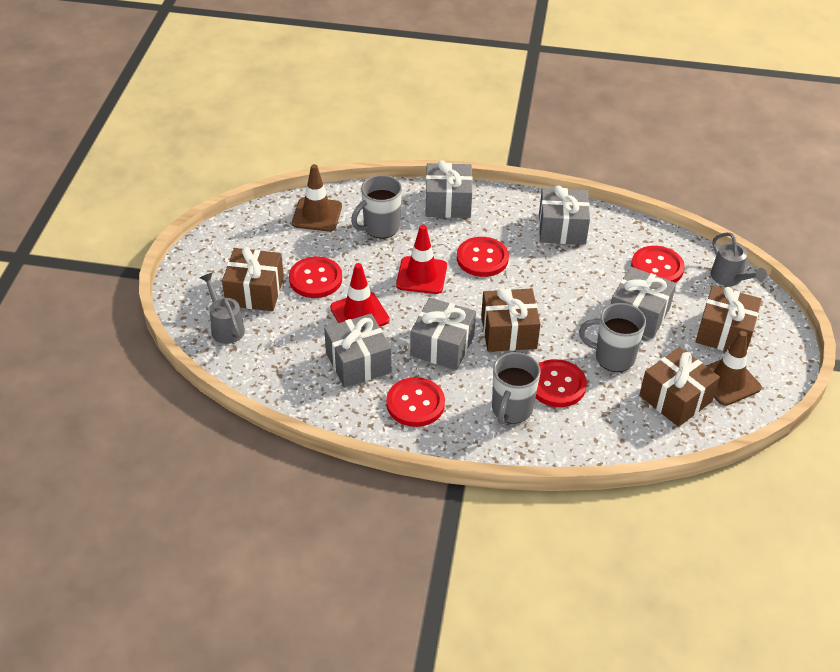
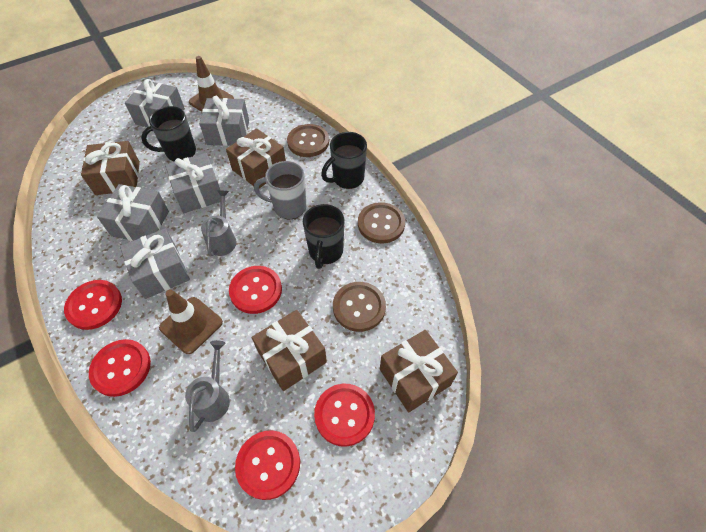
black mug: 0 -> 3
brown button: 0 -> 3
grey mug: 3 -> 1
red traffic cone: 2 -> 0

